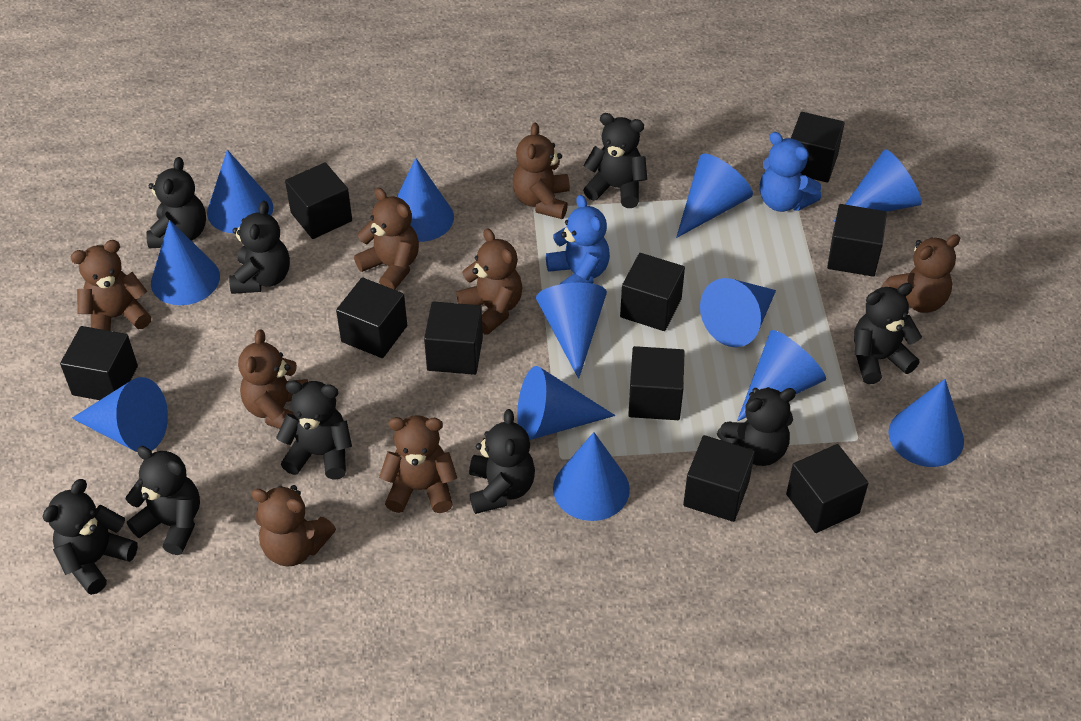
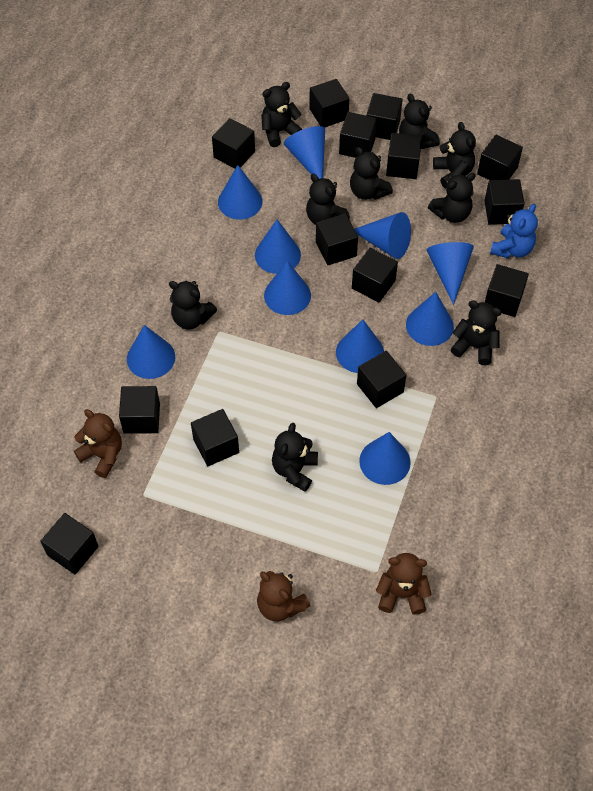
black cube: 10 -> 14
blue cone: 12 -> 10
blue teddy bear: 2 -> 1
brown teddy bear: 8 -> 3

